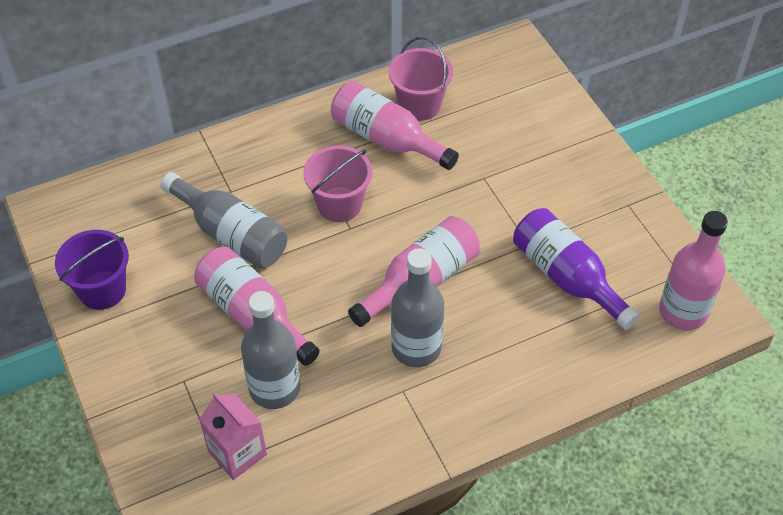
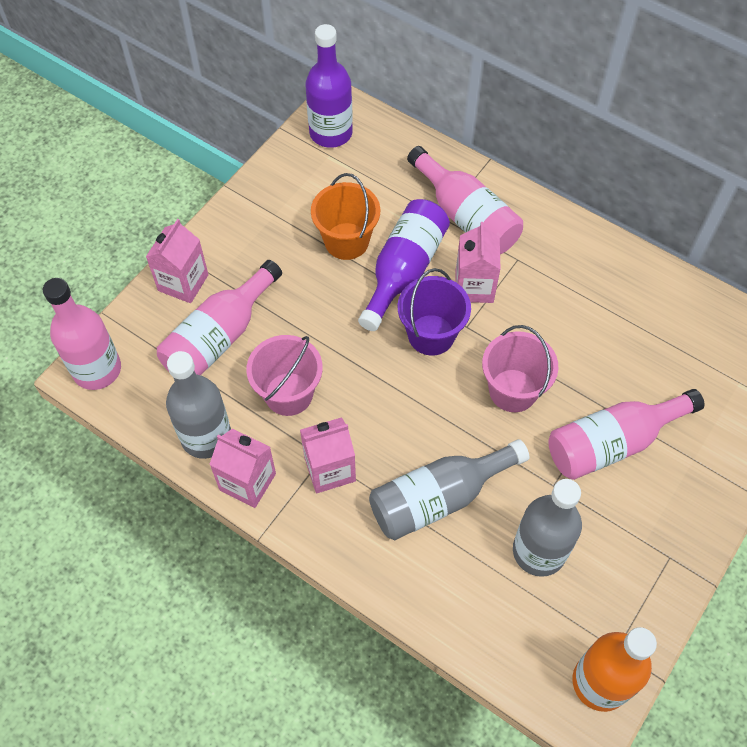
orange bottle: 0 -> 1
orange bucket: 0 -> 1
pink carton: 1 -> 4
purple bottle: 1 -> 2

